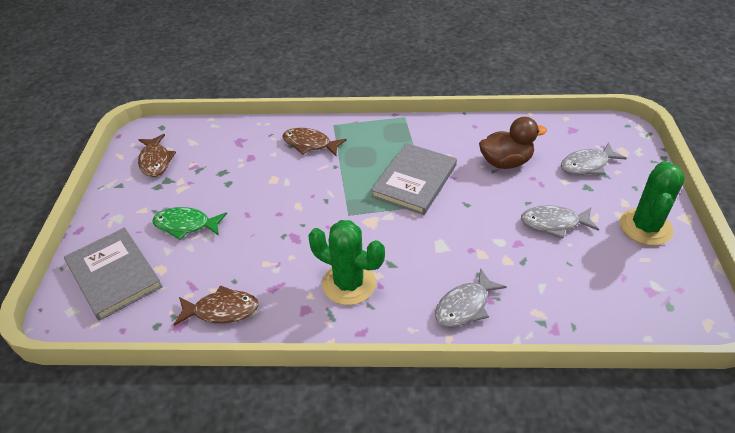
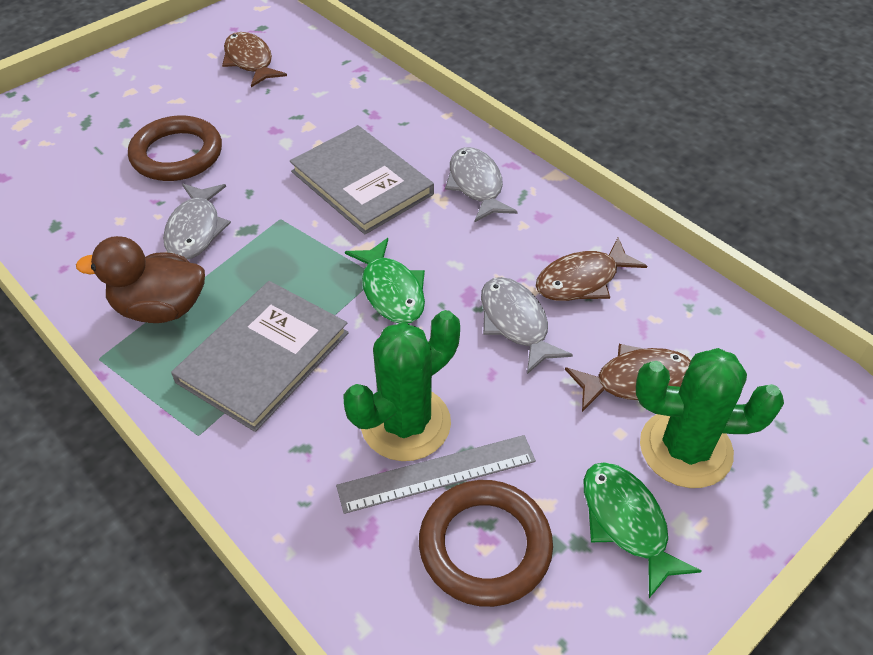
brown ring: 0 -> 2
green fish: 1 -> 2
grey ruler: 0 -> 1

